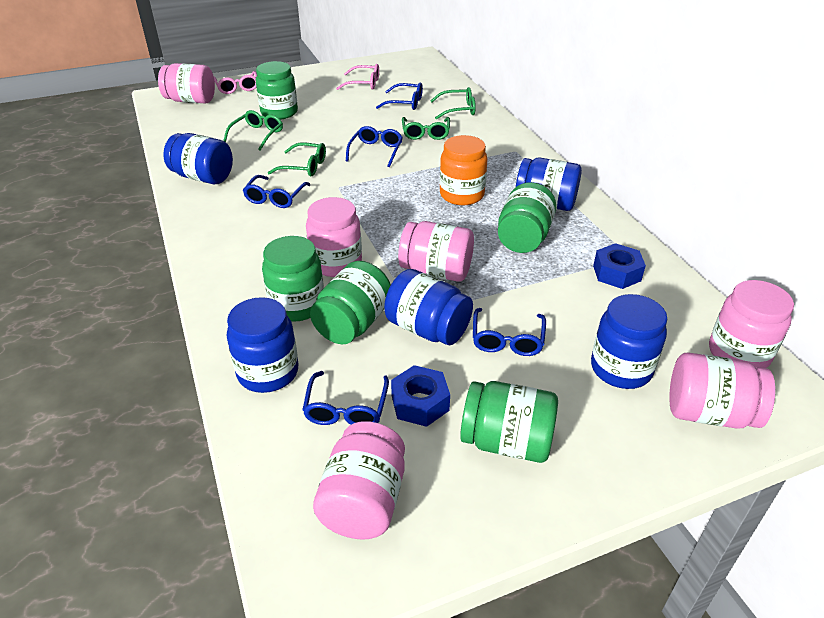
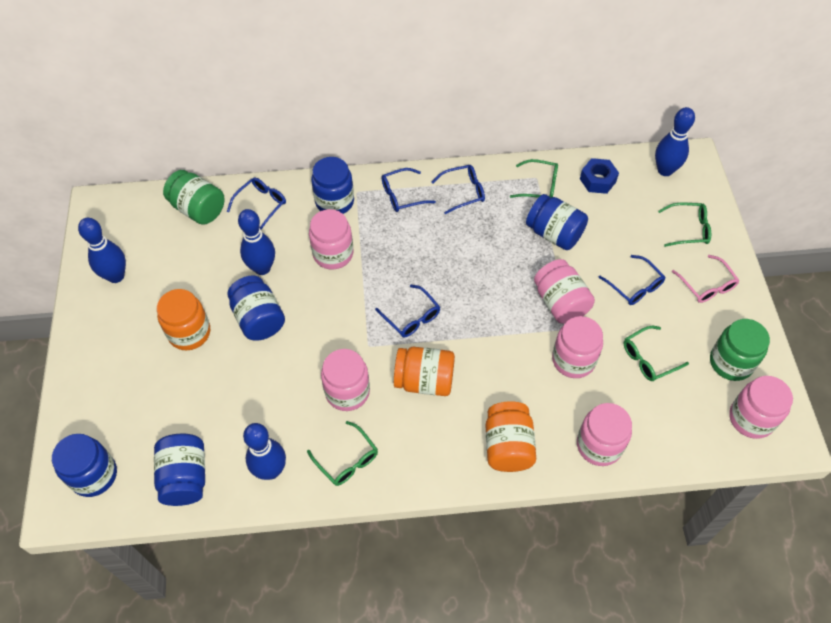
blue bowling pin: 0 -> 4
blue nut: 2 -> 1
green jar: 5 -> 2
orange jar: 1 -> 3
pink glasses: 2 -> 1

